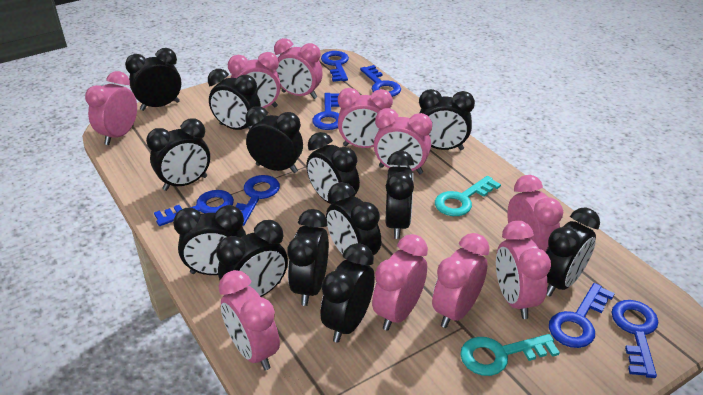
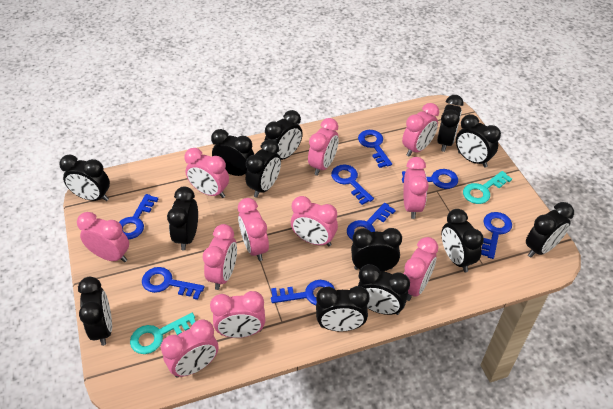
blue key: 7 -> 8
pink clock: 10 -> 11

